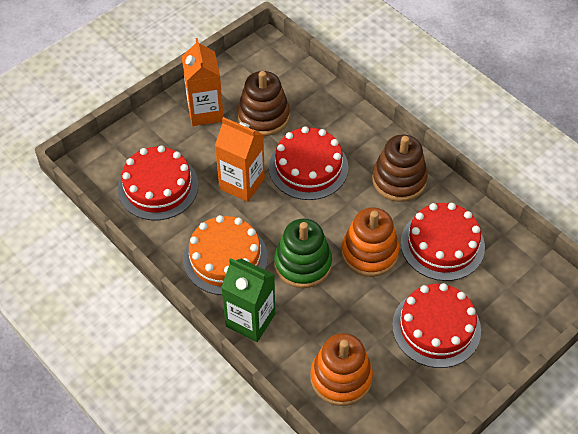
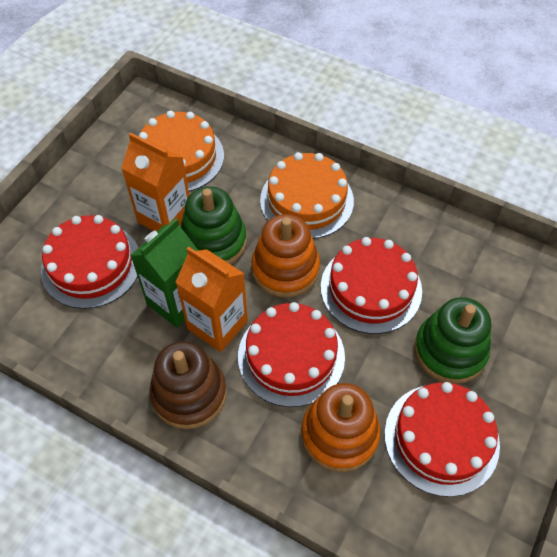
brown stacking toy: 2 -> 1
green stacking toy: 1 -> 2
orange cake: 1 -> 2

